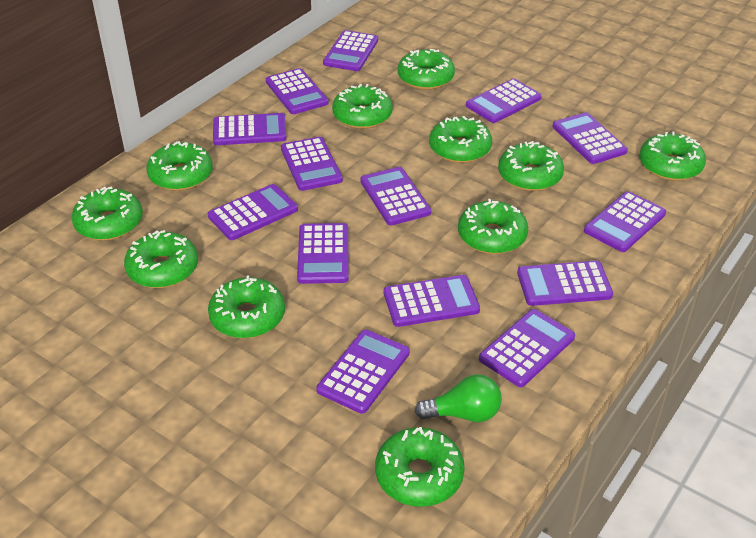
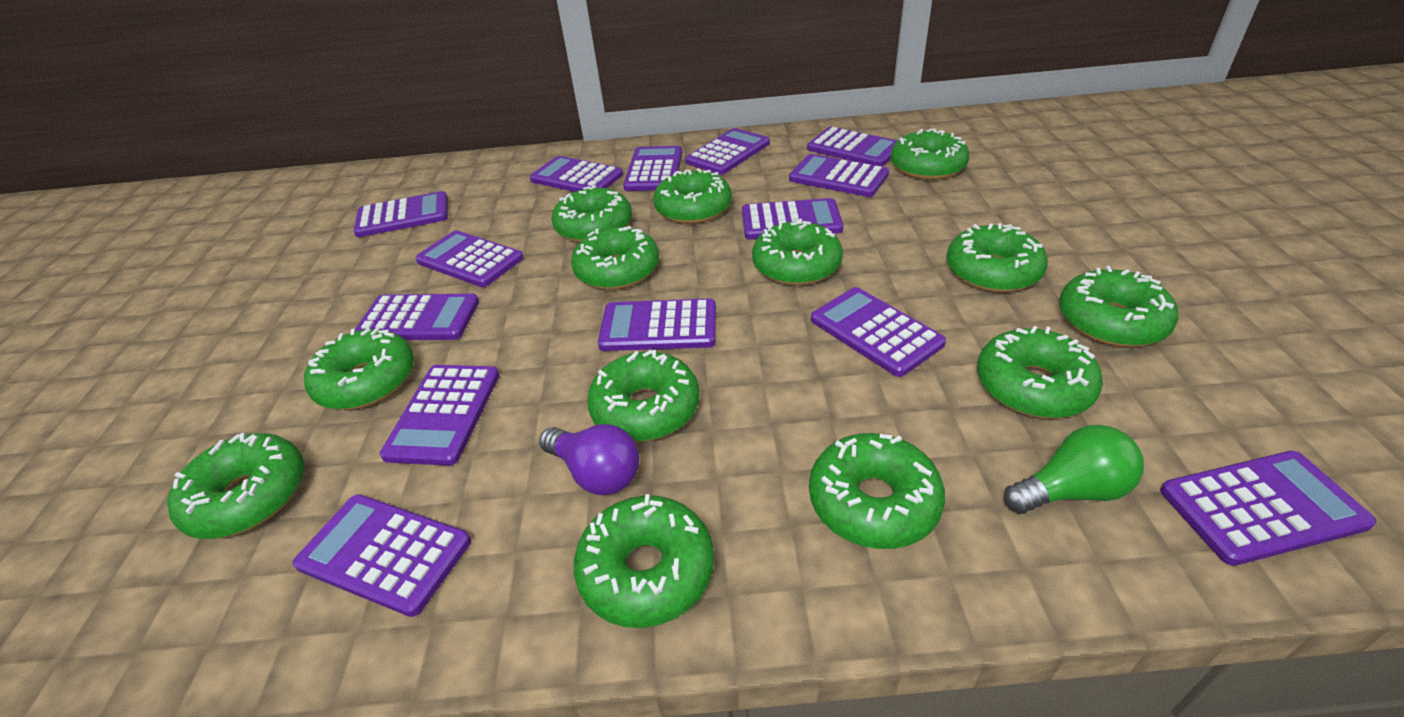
green donut: 11 -> 13
purple light bulb: 0 -> 1

